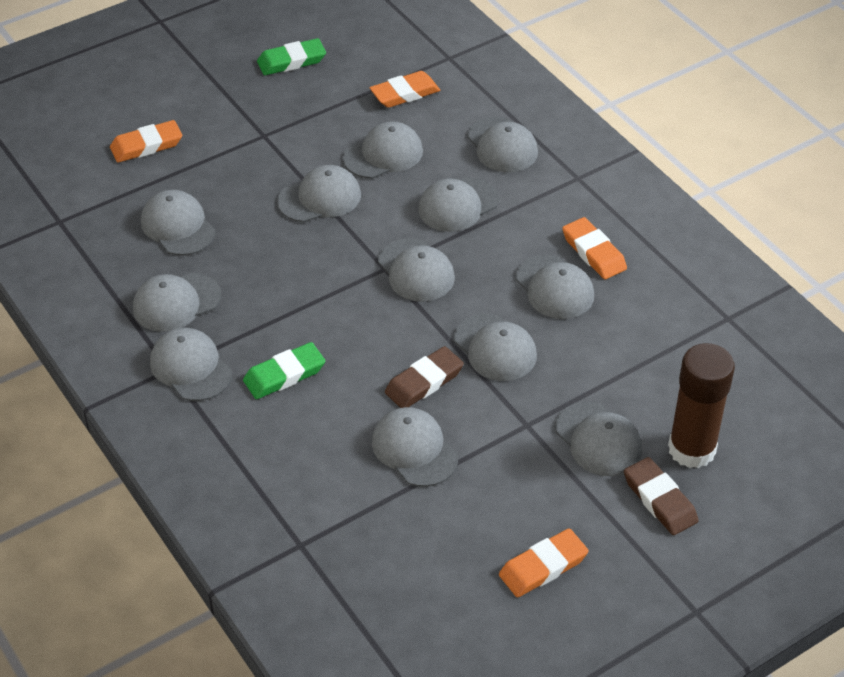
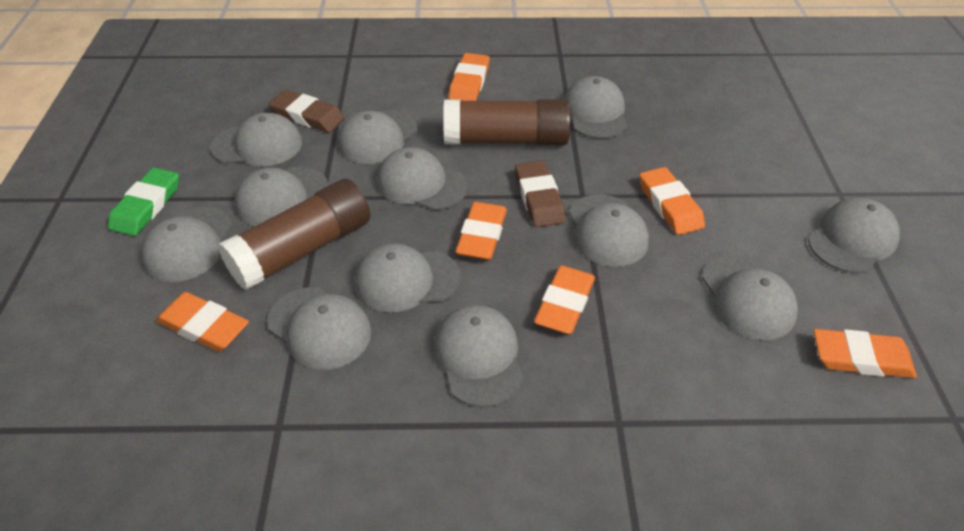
brown glue stick: 1 -> 2
green eraser: 2 -> 1
orange eraser: 4 -> 6

